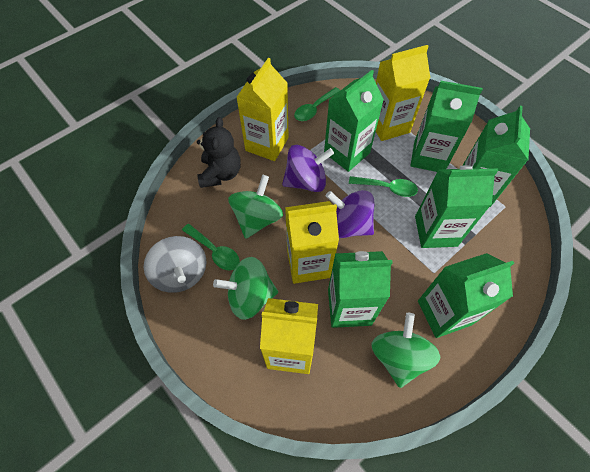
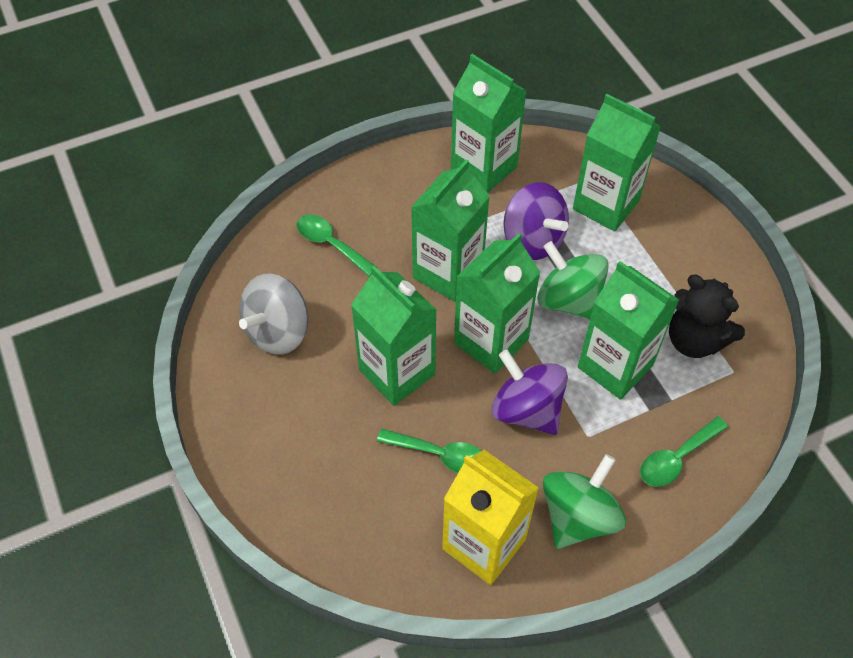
green spinning top: 3 -> 2
yellow carton: 4 -> 1

